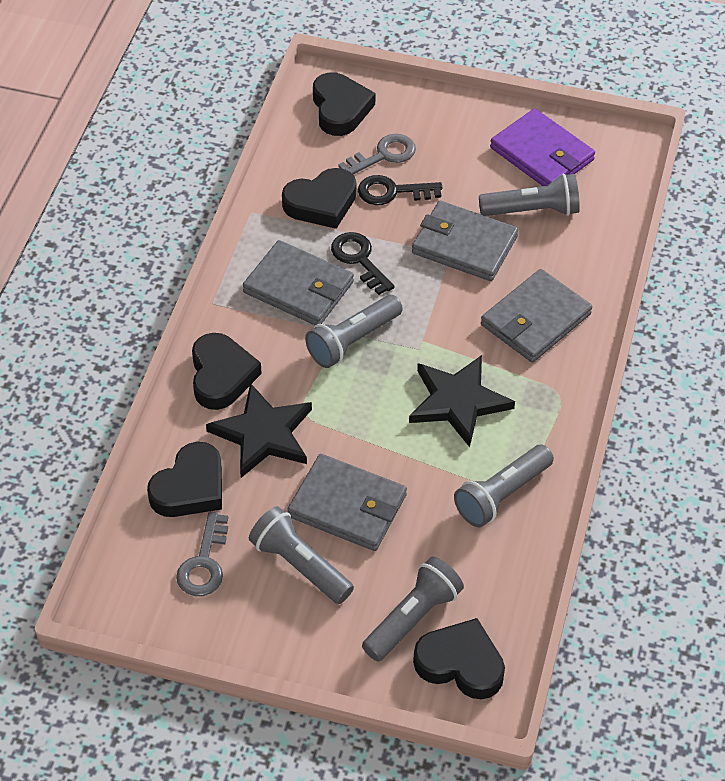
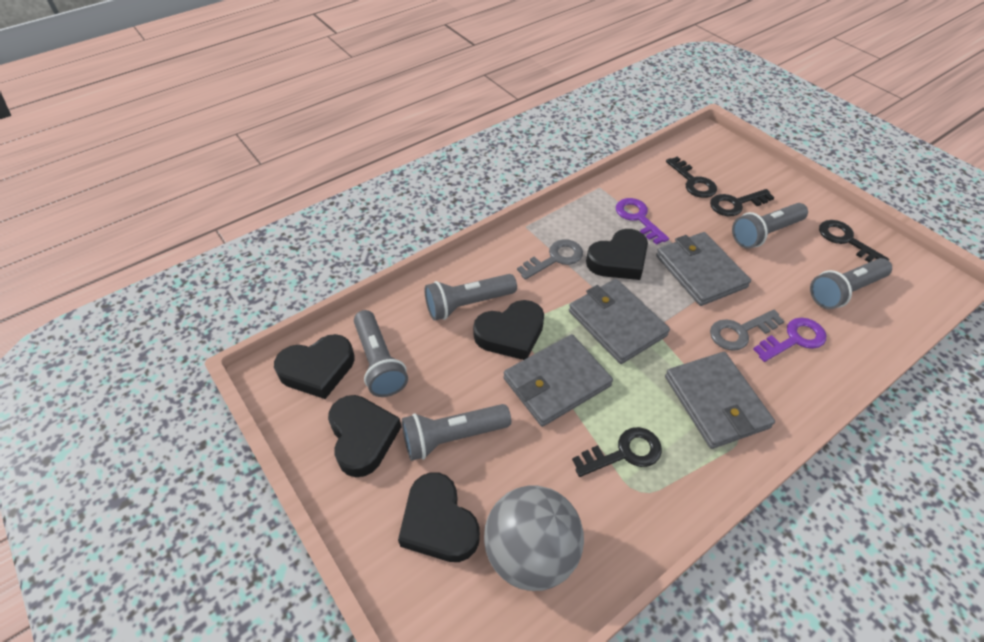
black key: 2 -> 4
black star: 2 -> 0
grey ball: 0 -> 1
purple key: 0 -> 2
purple wallet: 1 -> 0

